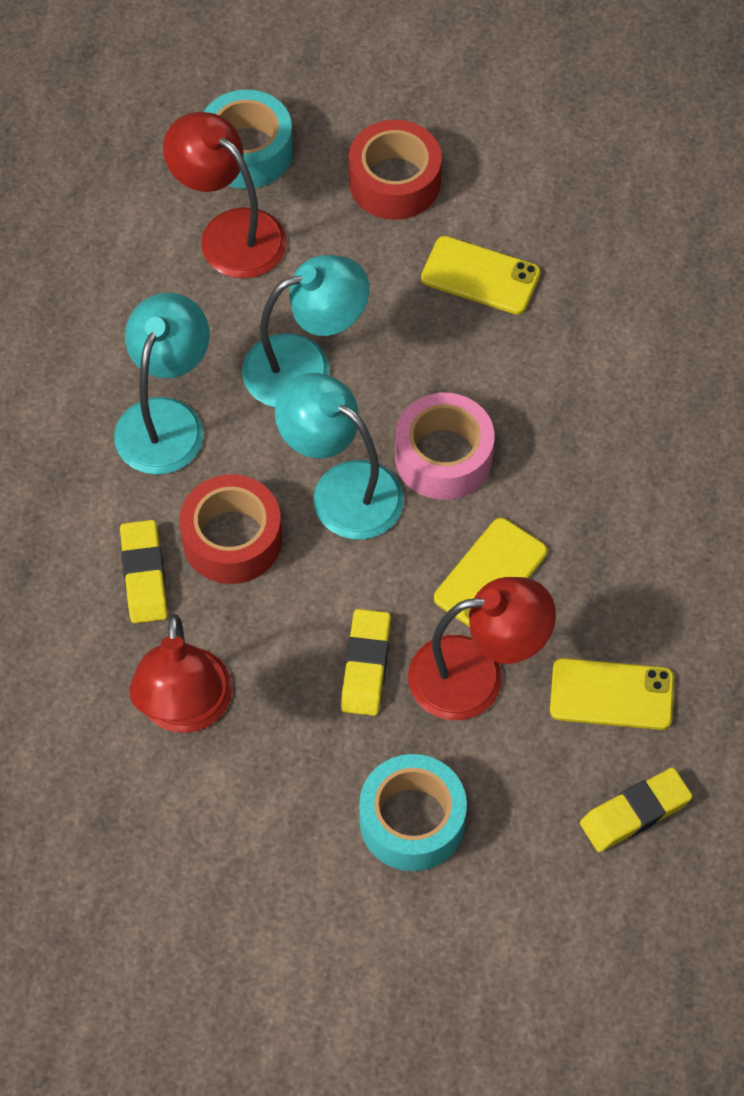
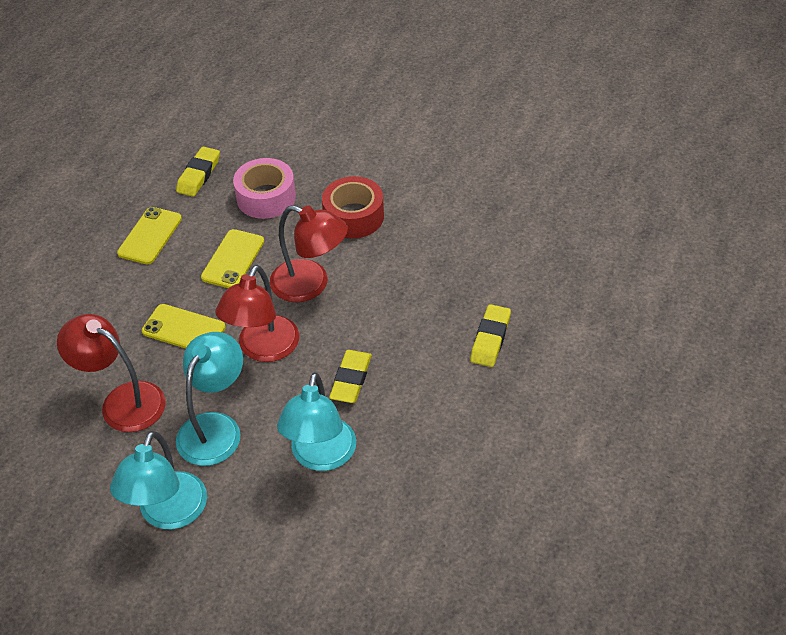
red tape: 2 -> 1
turquoise tape: 2 -> 0

